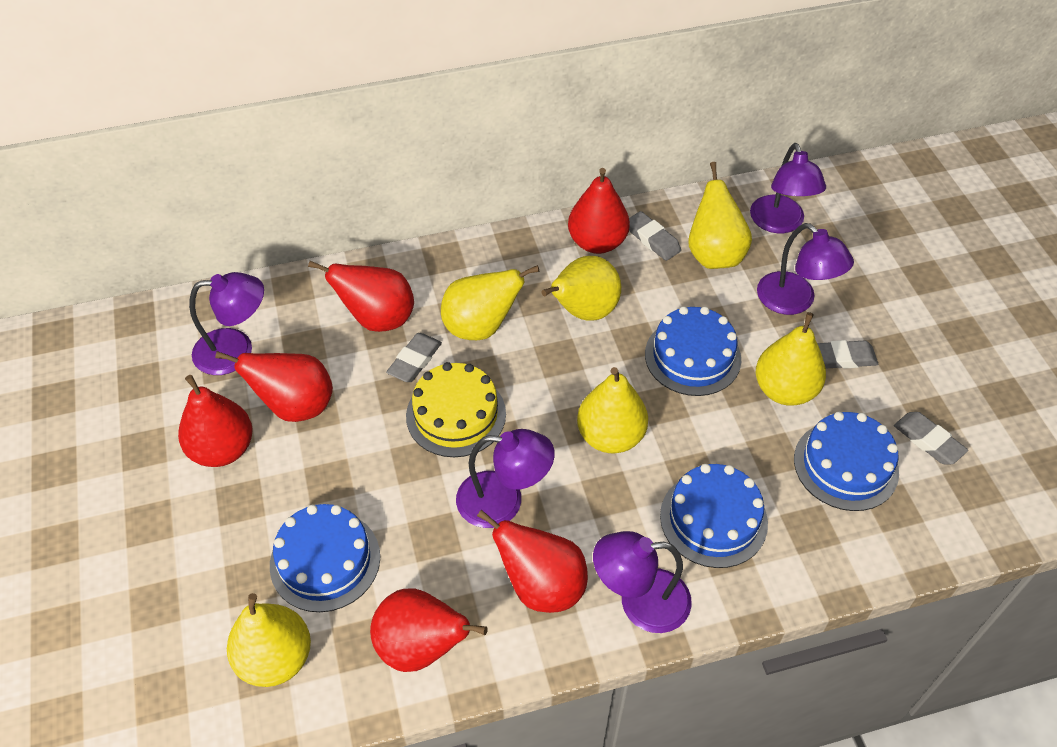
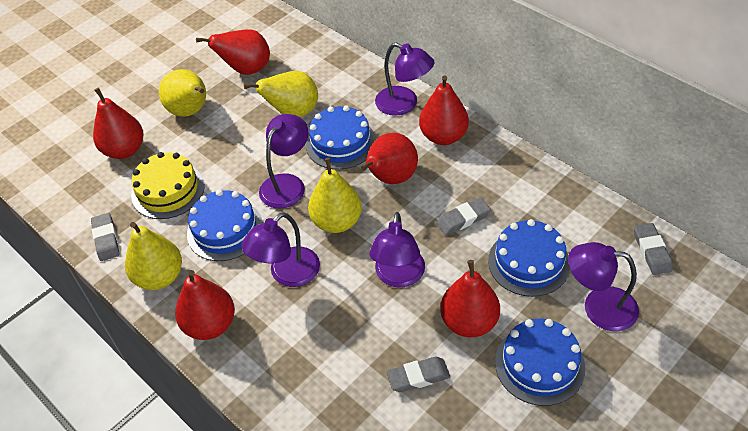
yellow pear: 6 -> 4

